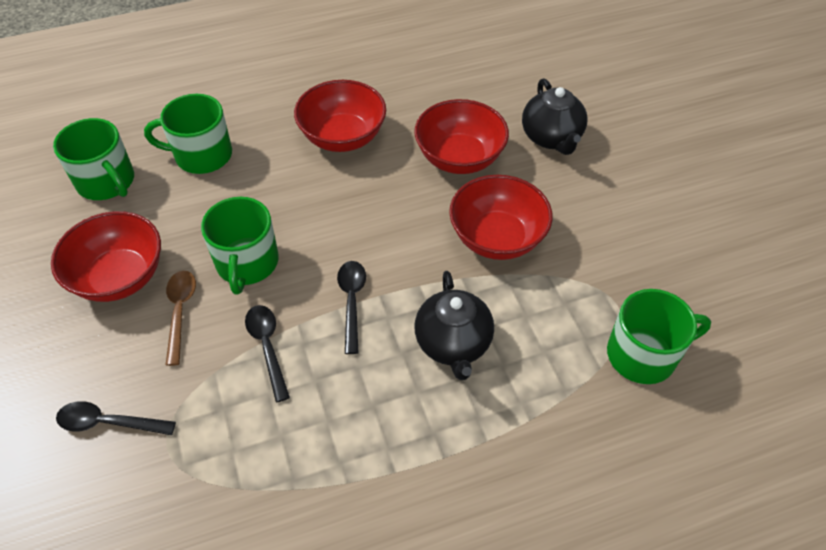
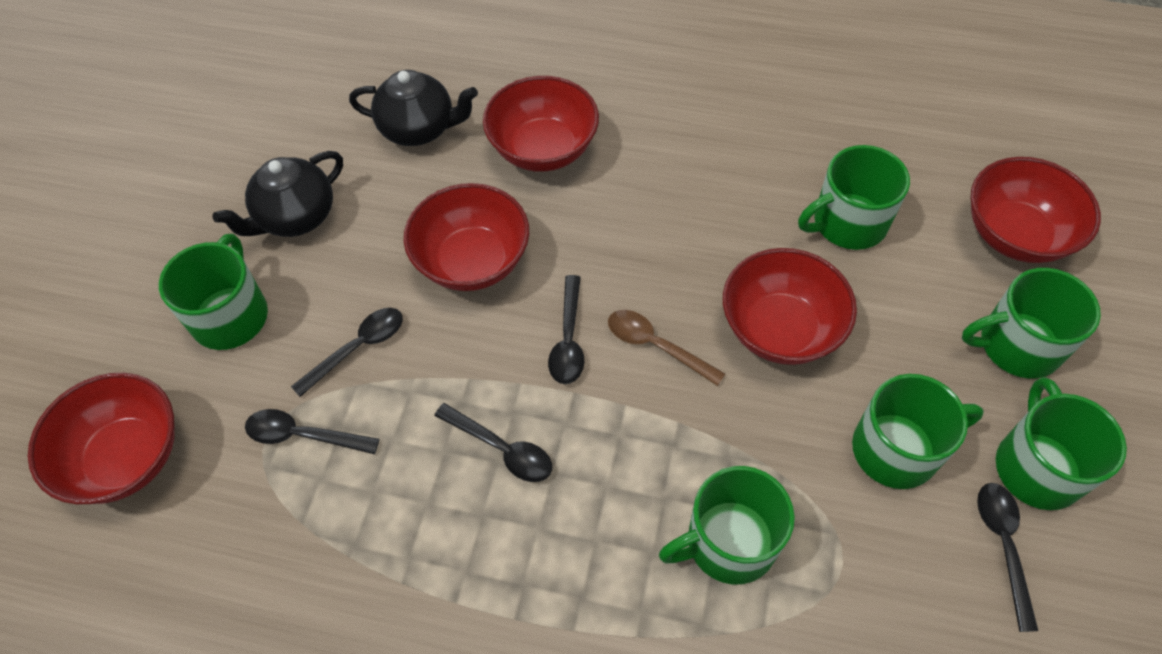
black spoon: 3 -> 5
green mug: 4 -> 6
red bowl: 4 -> 5

